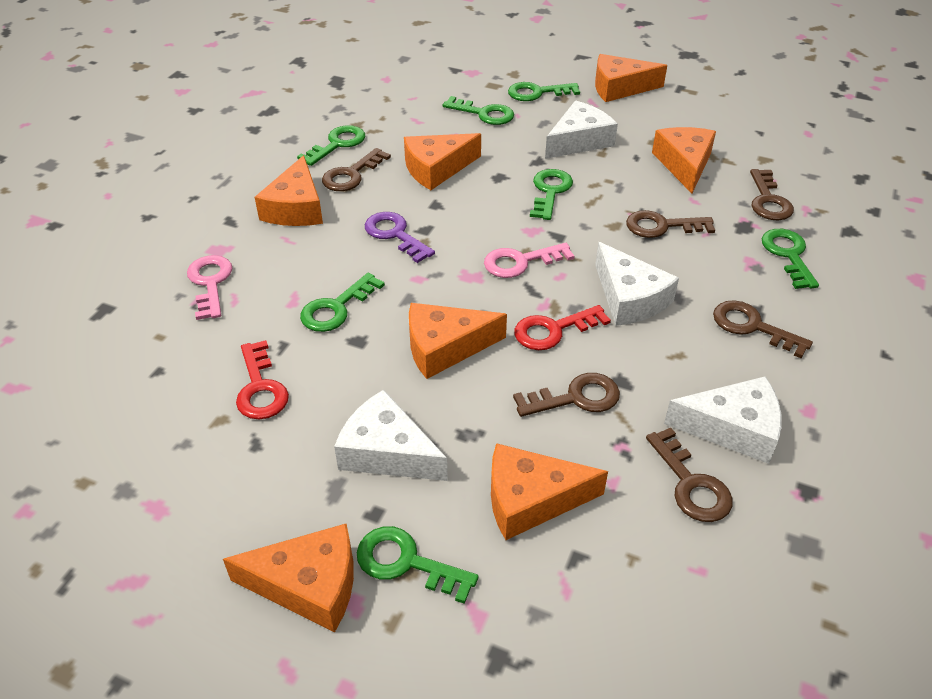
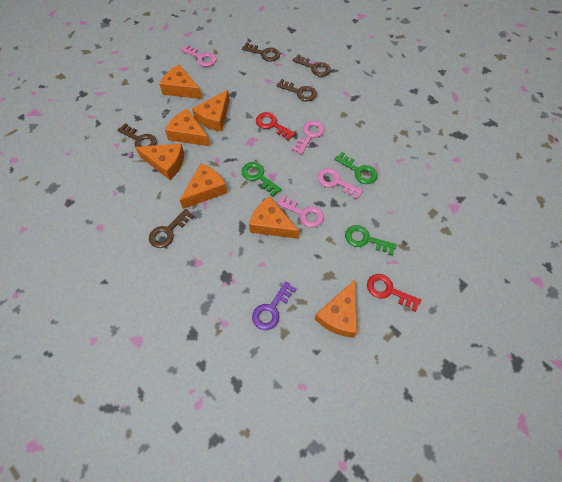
brown key: 6 -> 5
green key: 7 -> 3
pink key: 2 -> 4
white cheese: 4 -> 0

